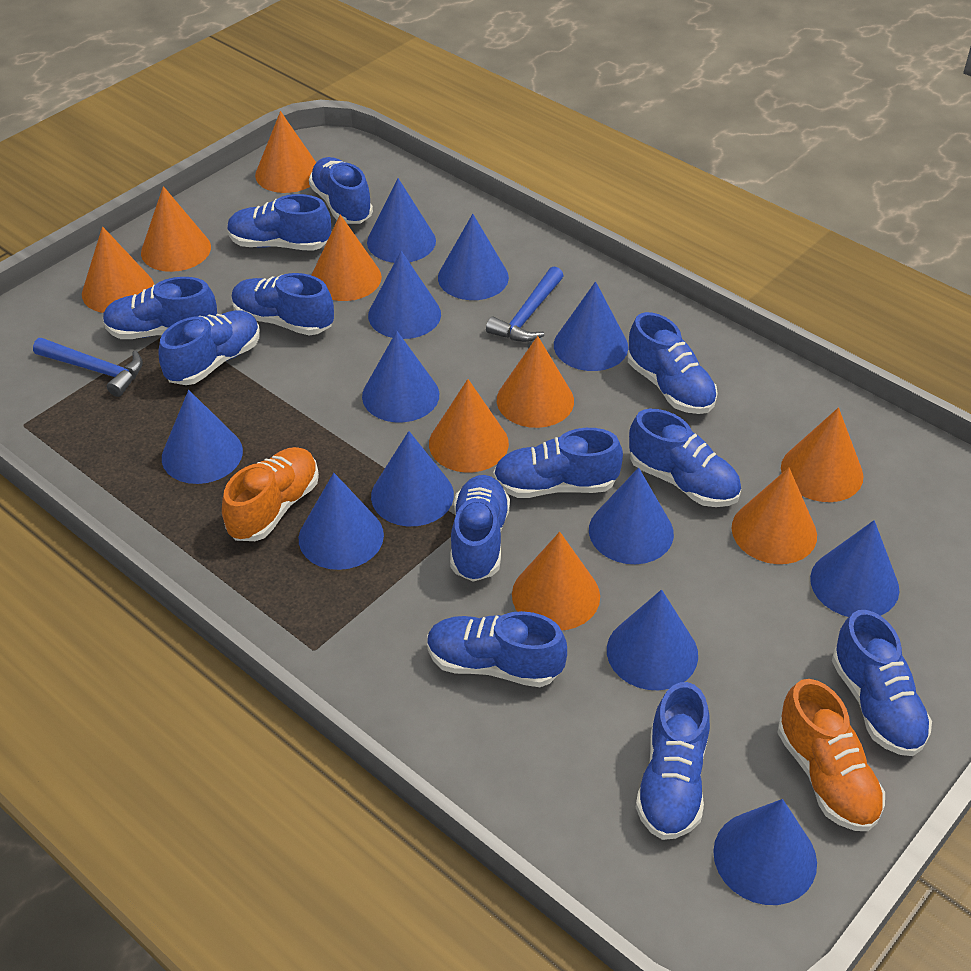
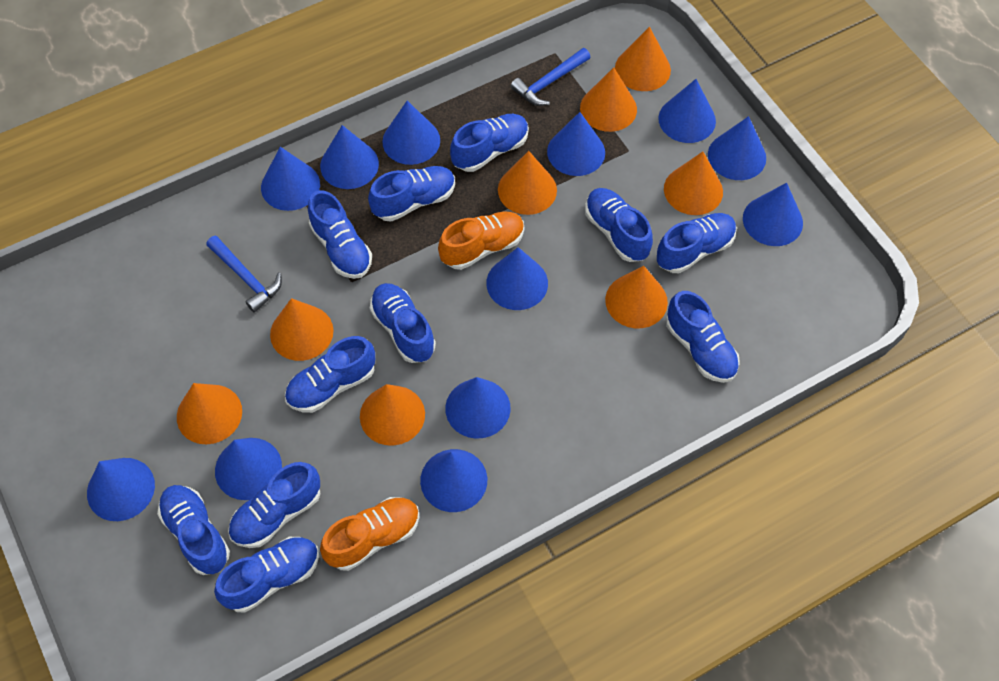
blue shoe: 12 -> 11
orange cone: 9 -> 8

